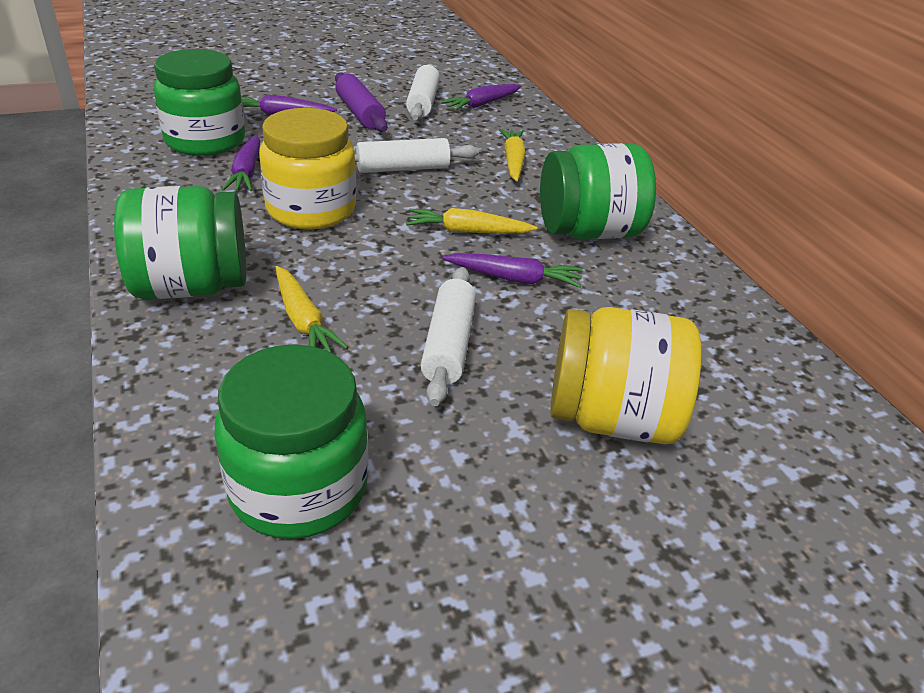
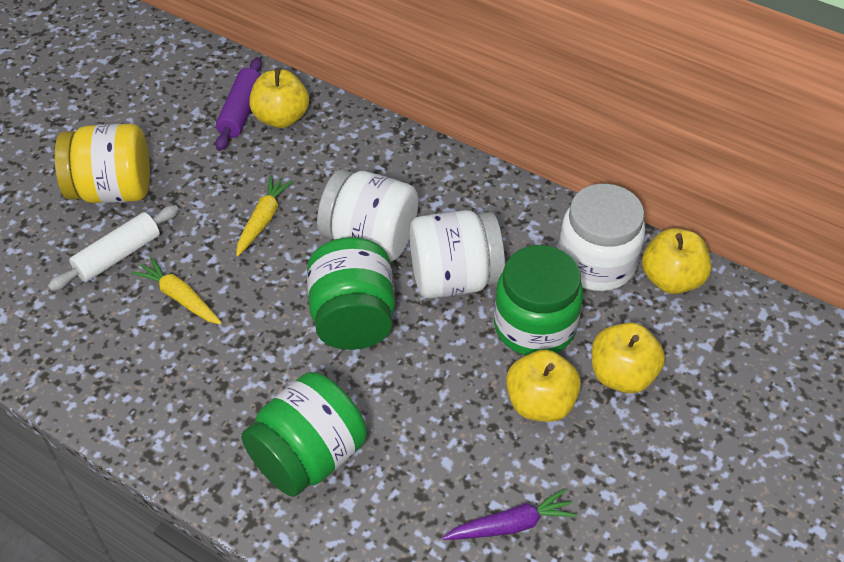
green jar: 4 -> 3
purple carrot: 4 -> 1
white jar: 0 -> 3
white rolling pin: 3 -> 1
yellow apple: 0 -> 4
yellow carrot: 3 -> 2
yellow jar: 2 -> 1

